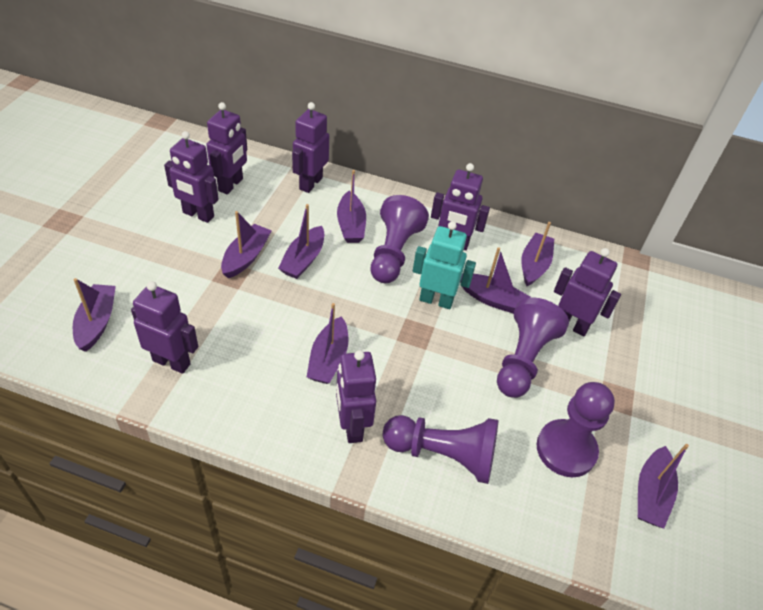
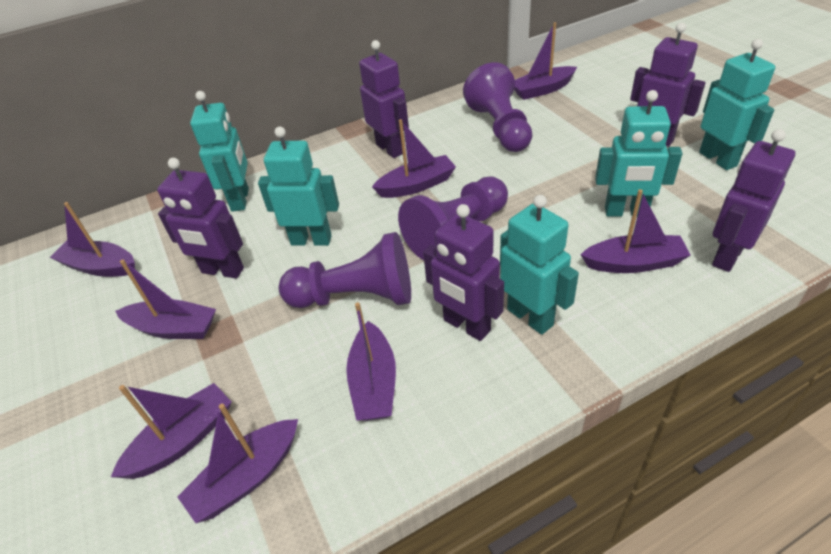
purple pawn: 4 -> 3
purple robot: 7 -> 5
turquoise robot: 1 -> 5

